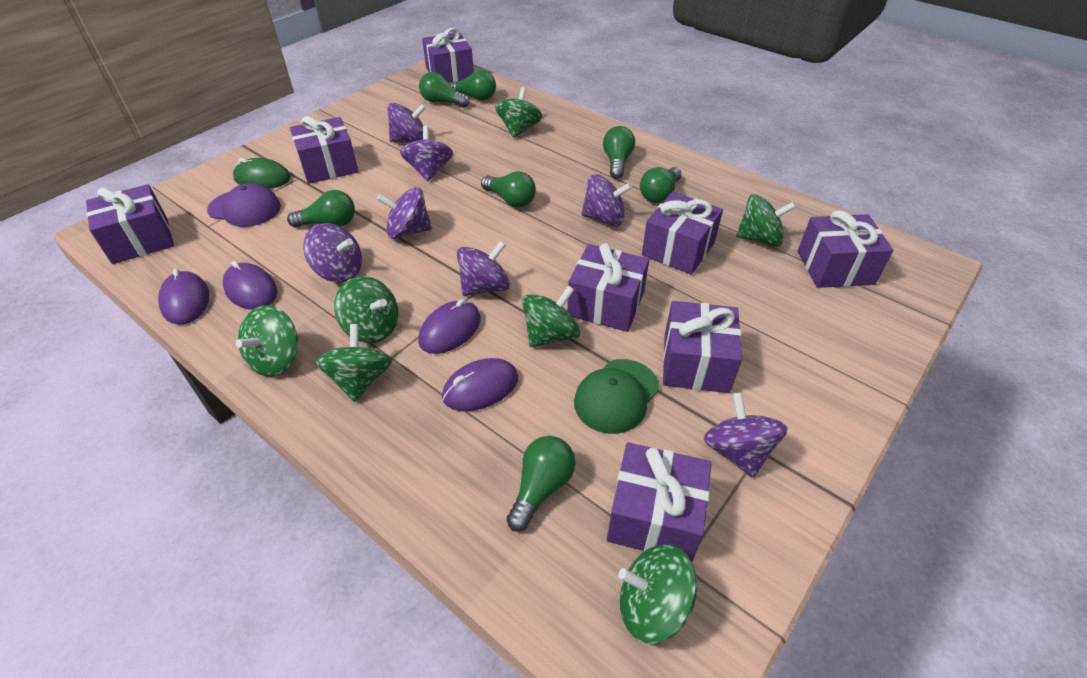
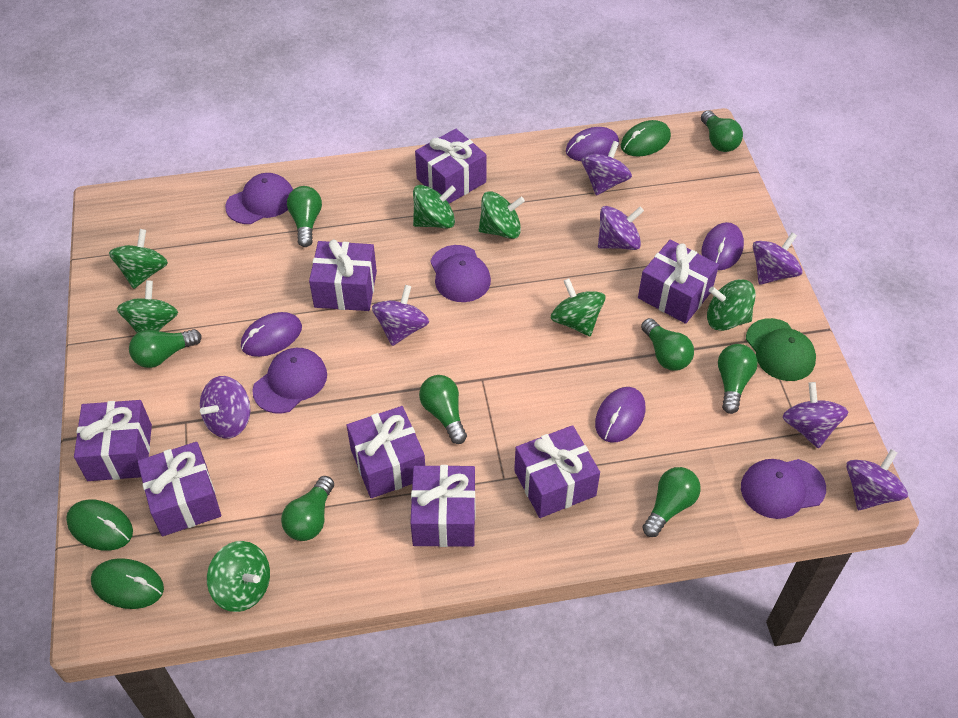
green light bulb: 7 -> 8
green mouse: 1 -> 3
purple cap: 1 -> 4

